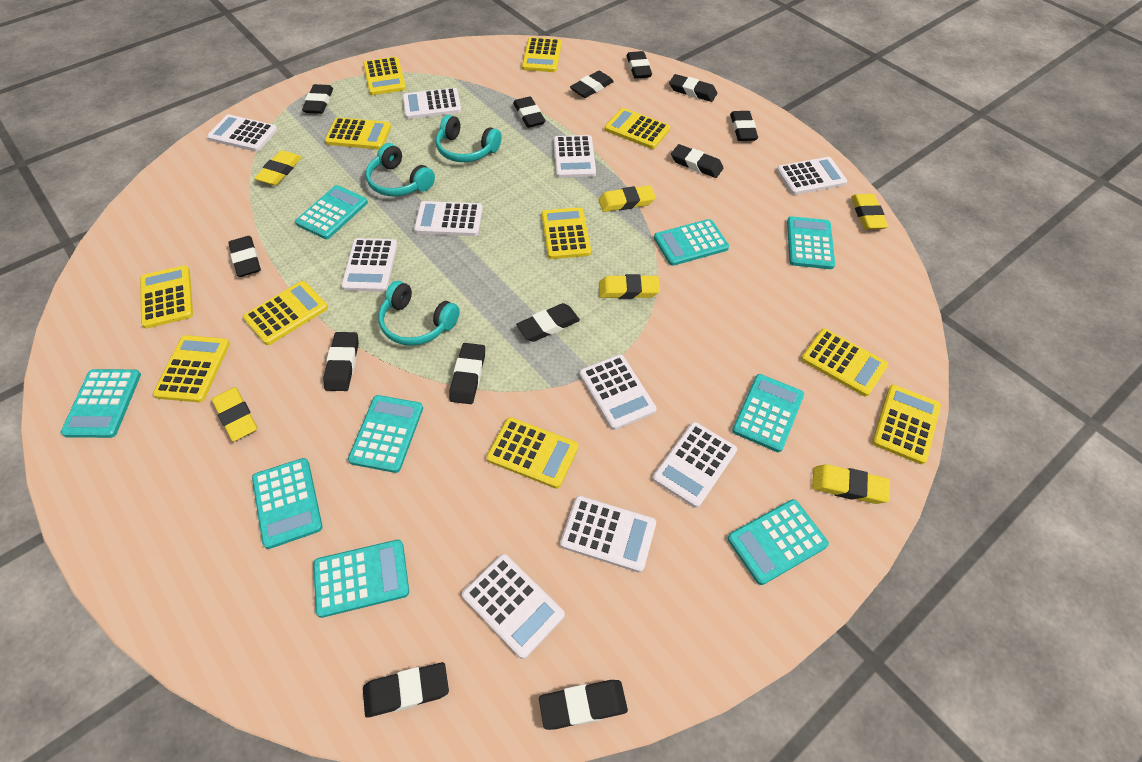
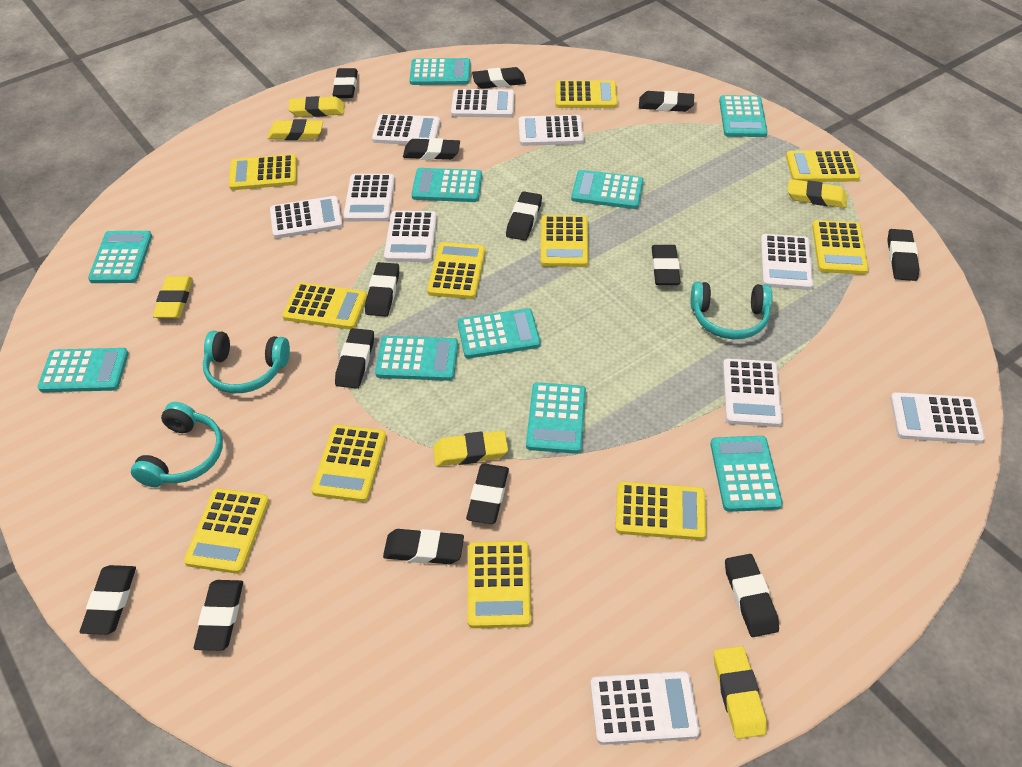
black eraser: 13 -> 14
turquoise calculator: 9 -> 10

